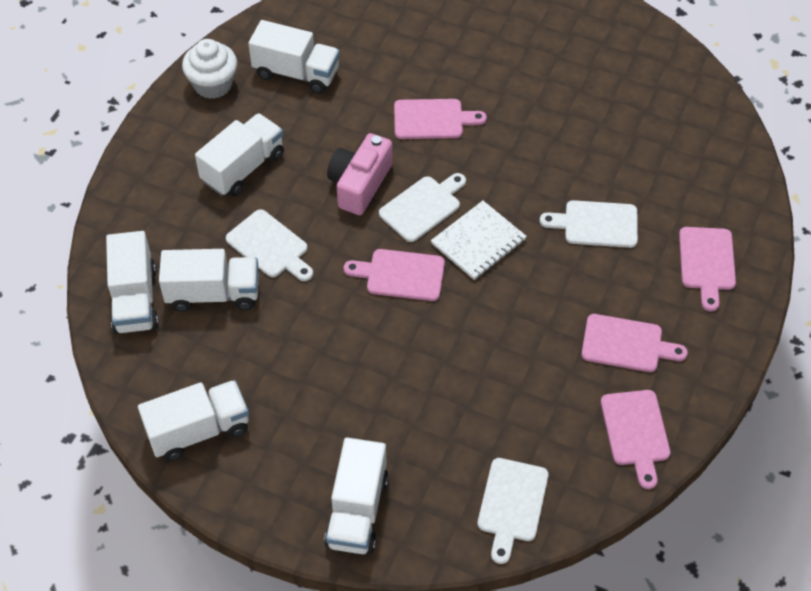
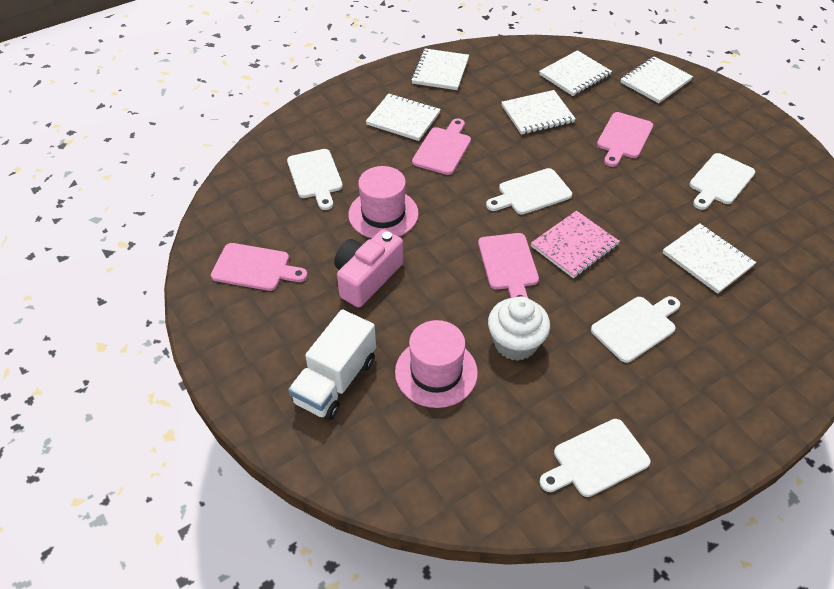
pink cutting board: 5 -> 4
pink hat: 0 -> 2
pink notebook: 0 -> 1
white cutting board: 4 -> 5
white notebook: 1 -> 6
white truck: 6 -> 1

